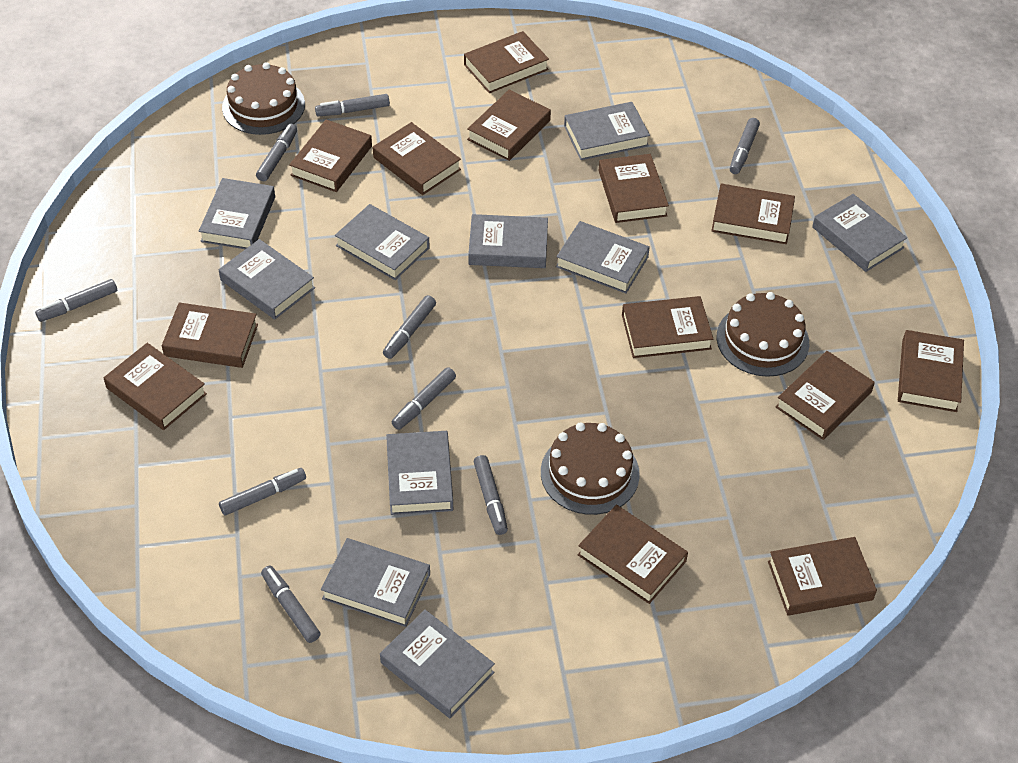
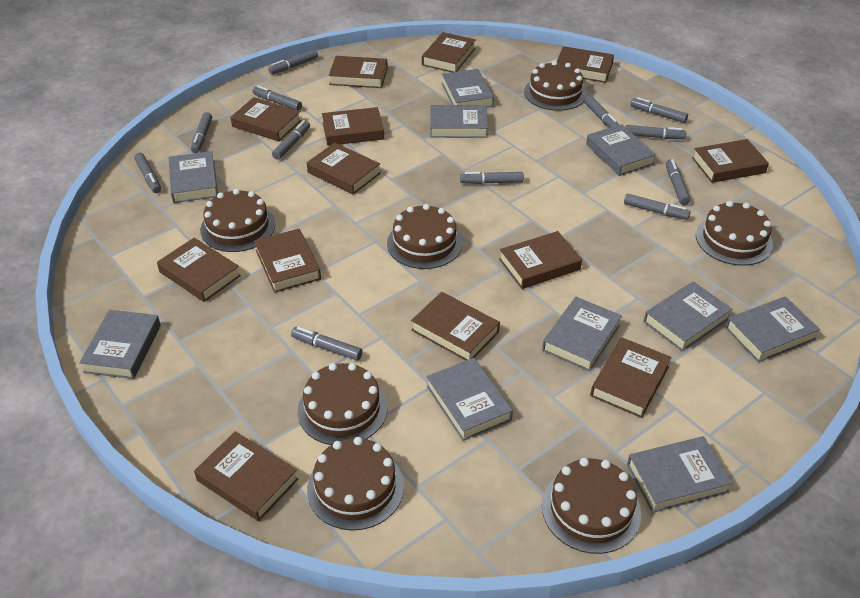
brown cake: 3 -> 7
grey marker: 9 -> 12

